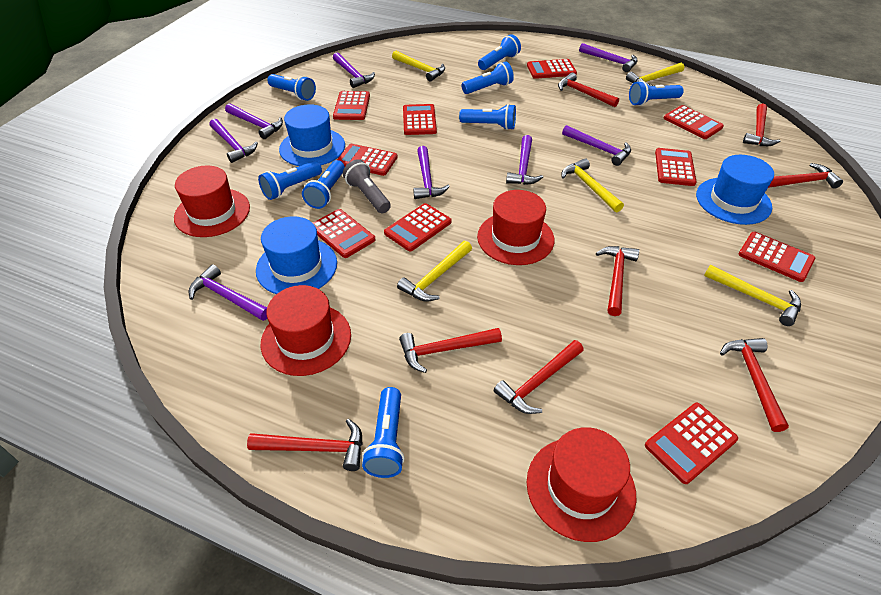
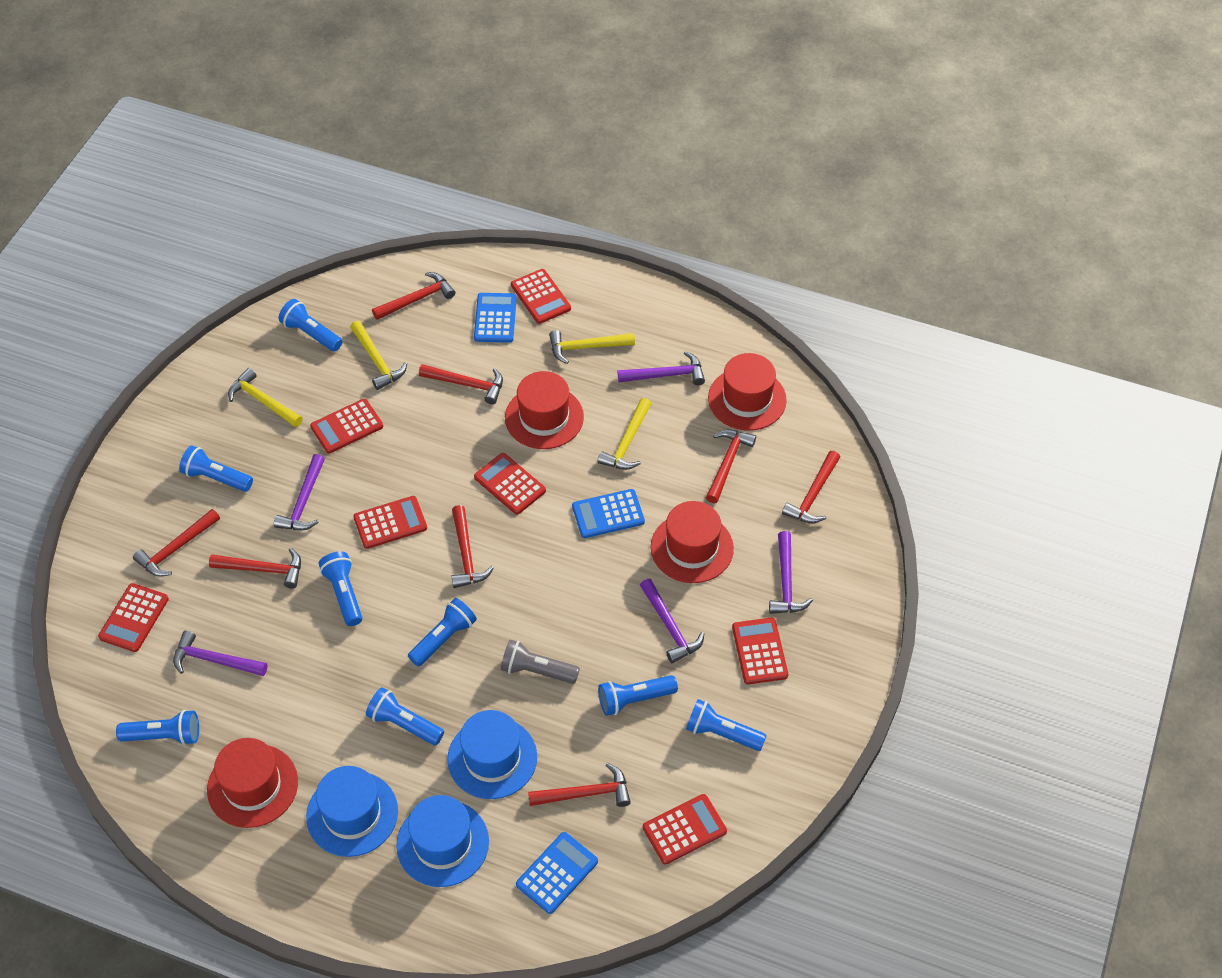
blue calculator: 0 -> 3
purple hammer: 8 -> 5
red calculator: 10 -> 7
yellow hammer: 5 -> 4

